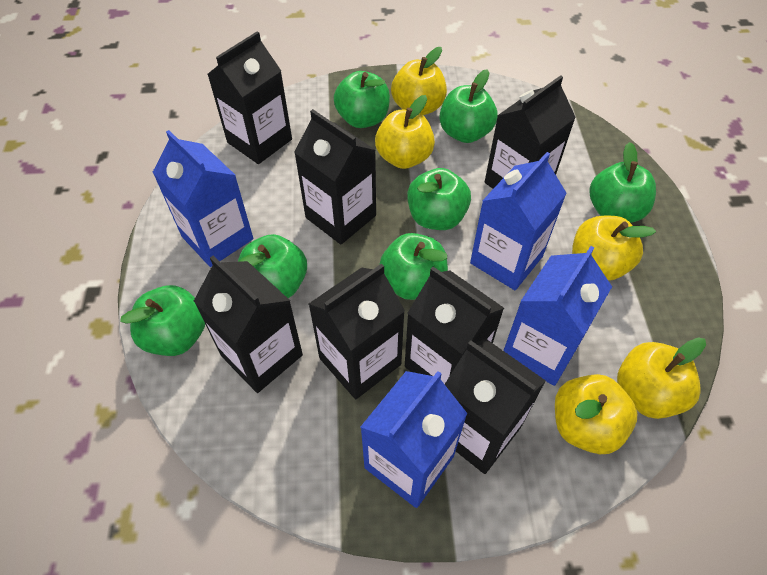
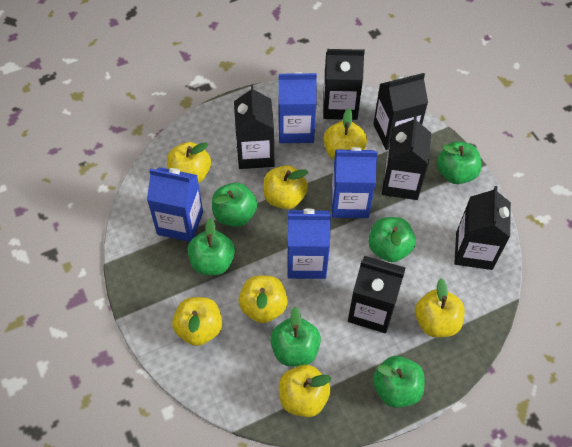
black carton: 7 -> 6
green apple: 7 -> 6
yellow apple: 5 -> 7

